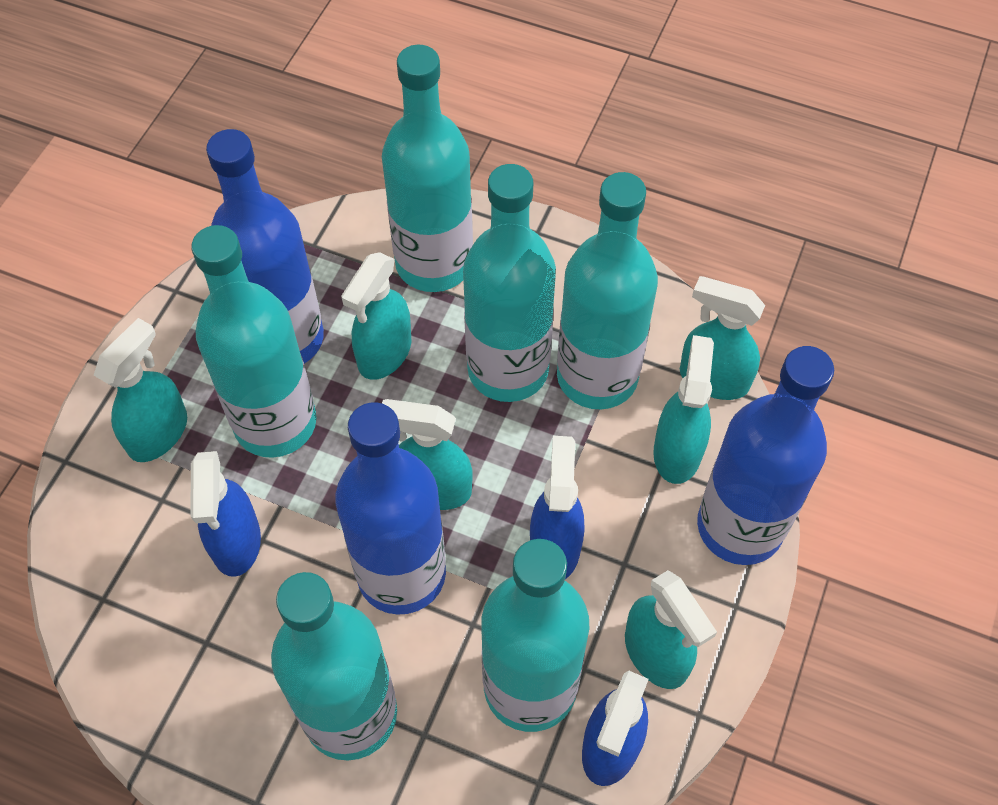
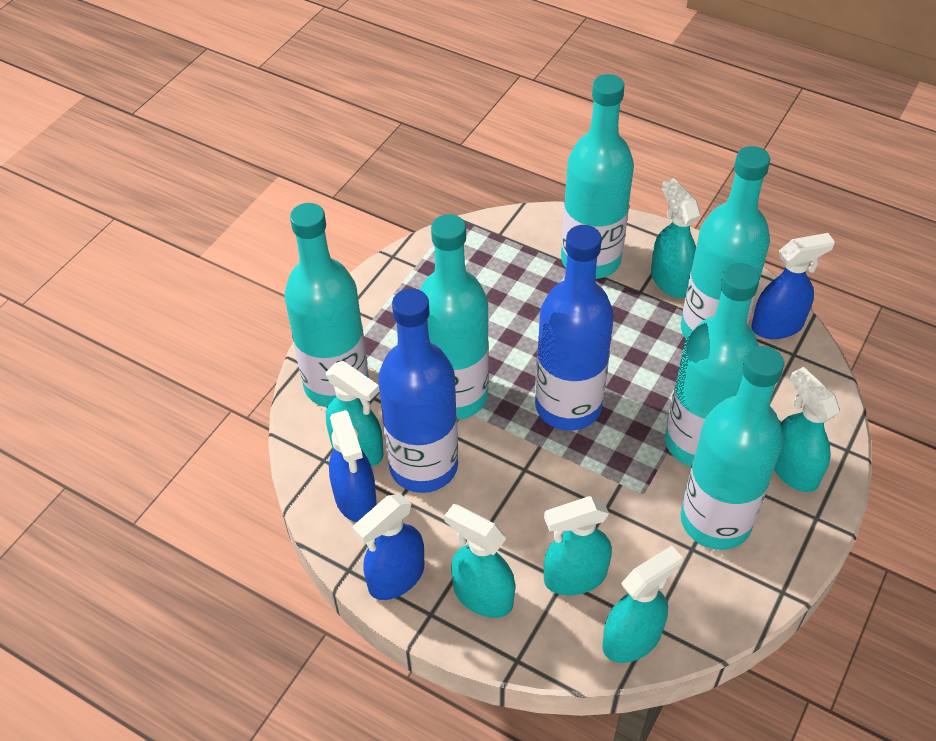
blue bottle: 3 -> 2

